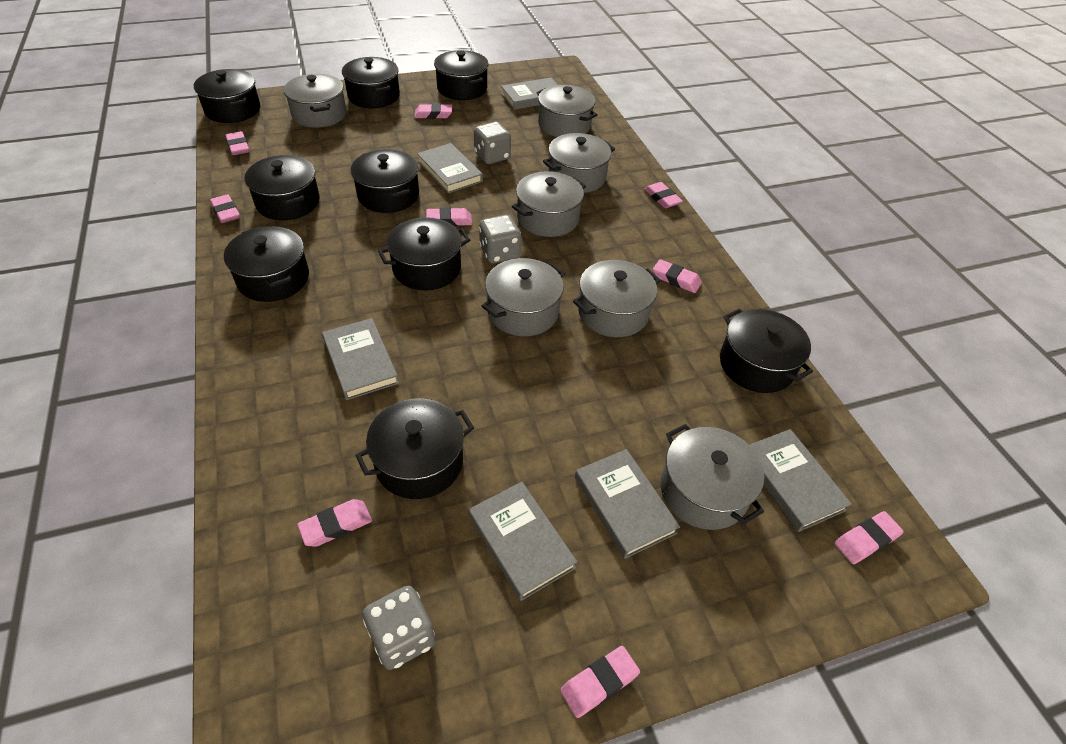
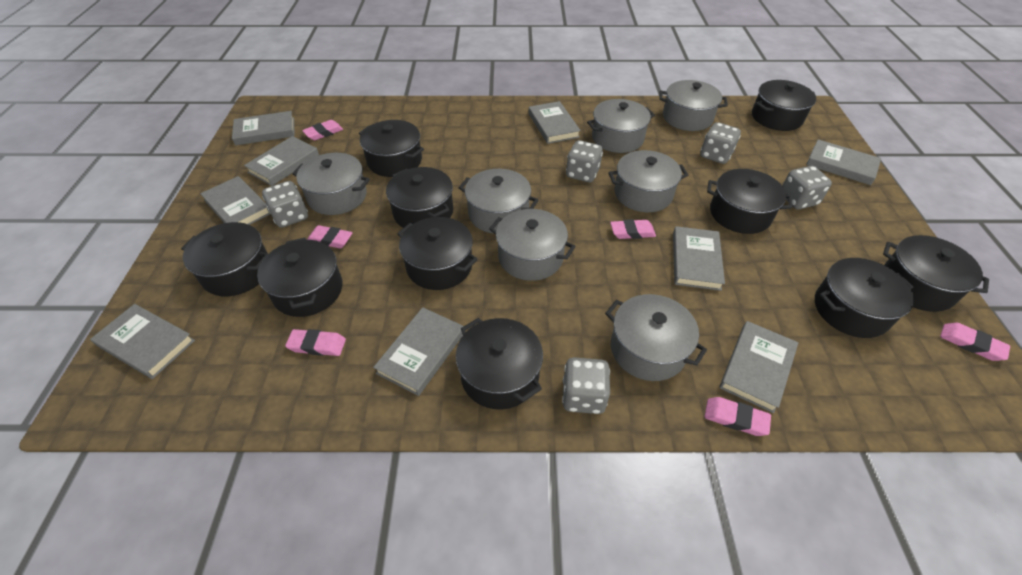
black pot: 9 -> 10
grey book: 6 -> 9
grey dice: 3 -> 5
pink eraser: 9 -> 6

